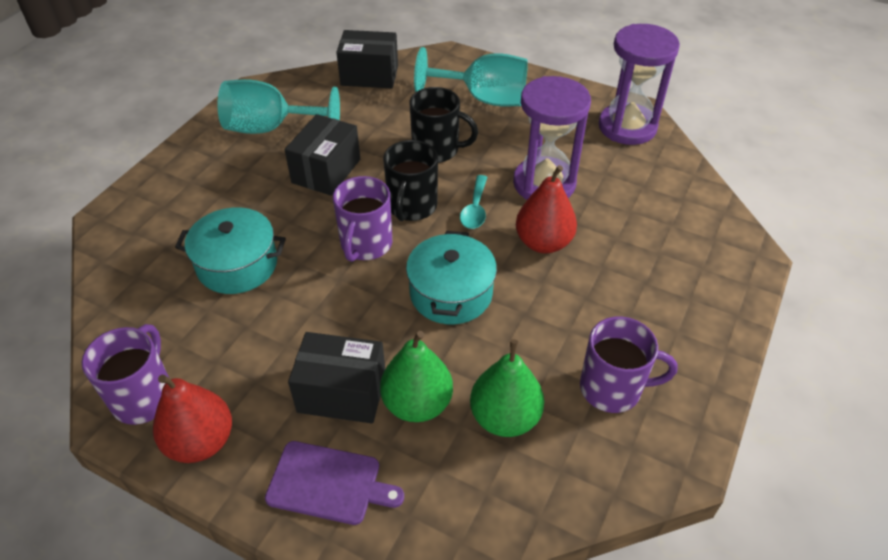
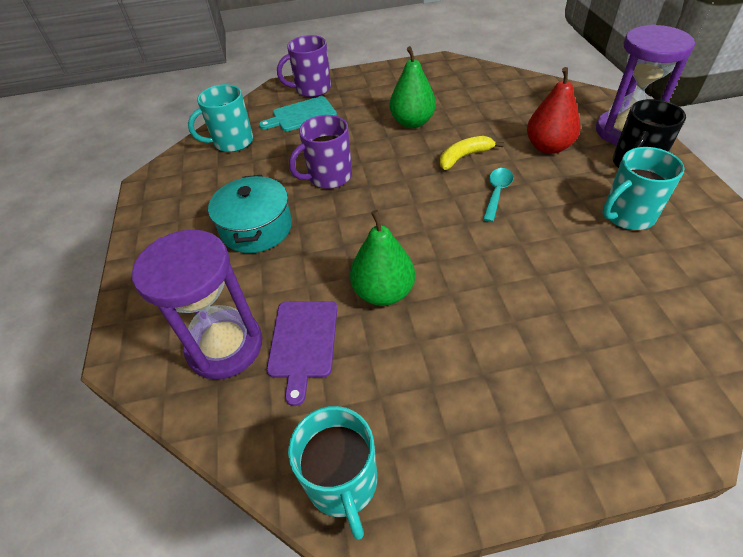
black box: 3 -> 0
black mug: 2 -> 1
purple mug: 3 -> 2
red pear: 2 -> 1
turquoise cutting board: 0 -> 1
turquoise goblet: 2 -> 0
turquoise mug: 0 -> 3
turquoise pot: 2 -> 1
yellow banana: 0 -> 1

